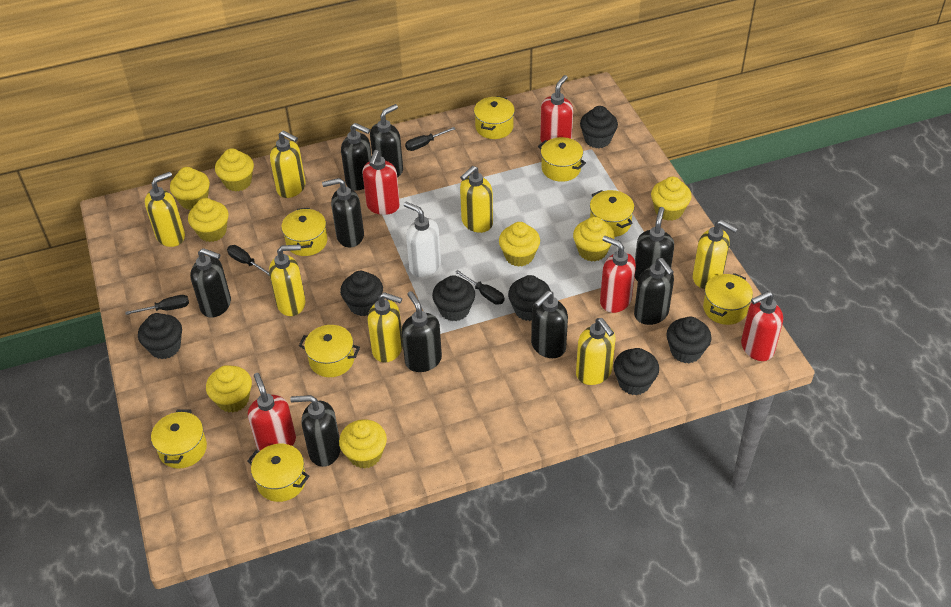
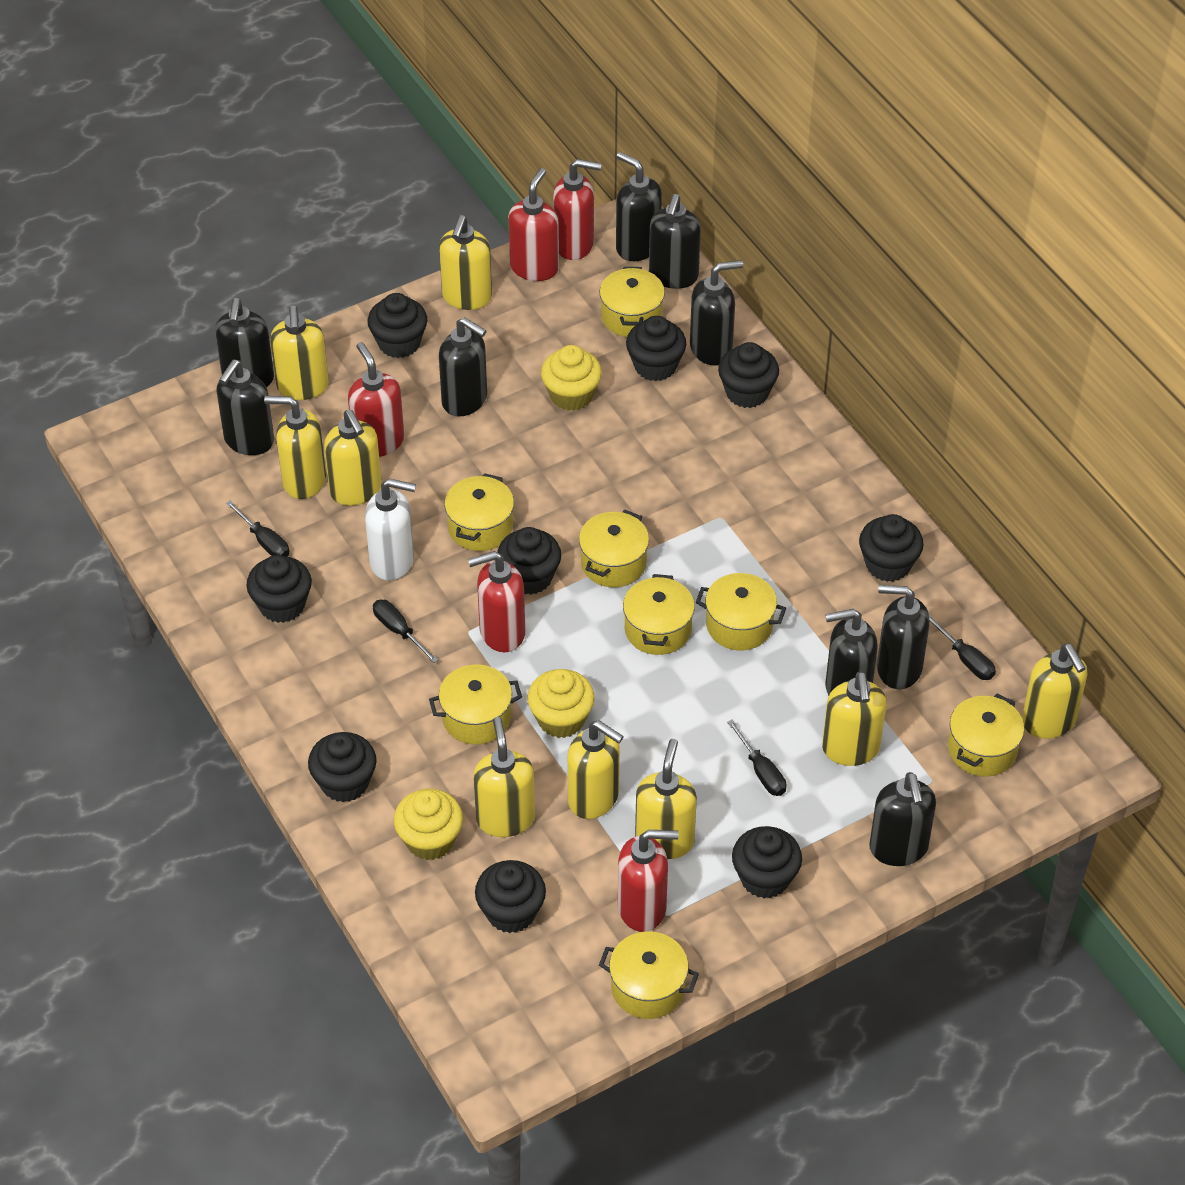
black cupcake: 7 -> 9
yellow cupcake: 8 -> 3
yellow soap dispenser: 7 -> 9

